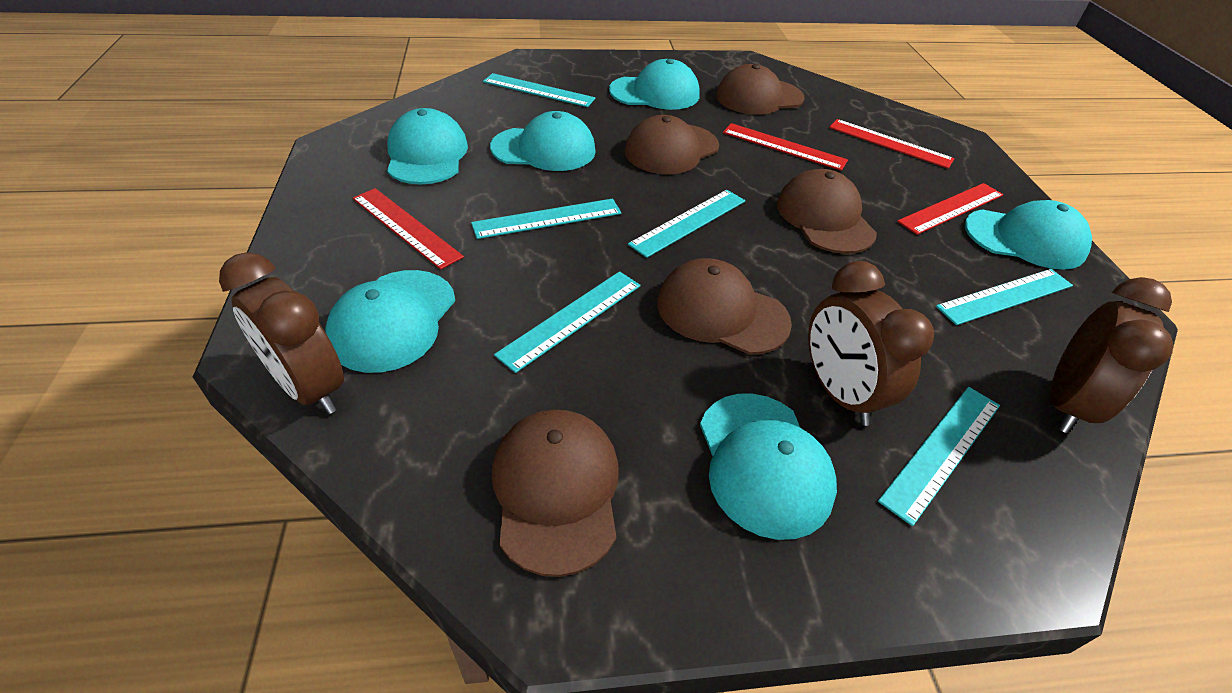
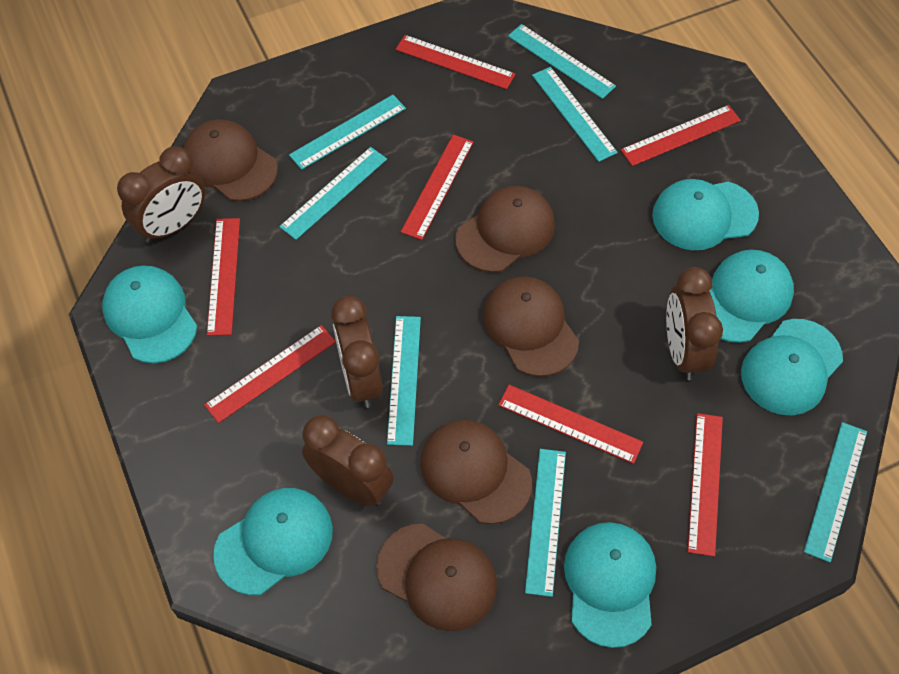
brown clock: 3 -> 4
red ruler: 4 -> 7
turquoise ruler: 6 -> 7

